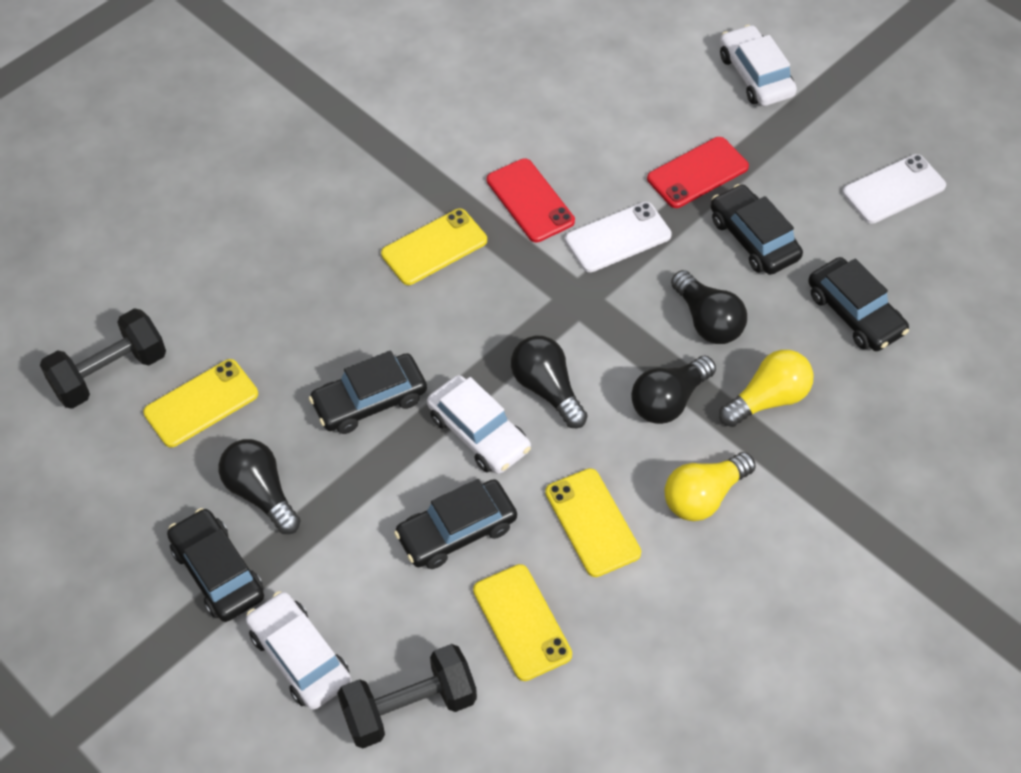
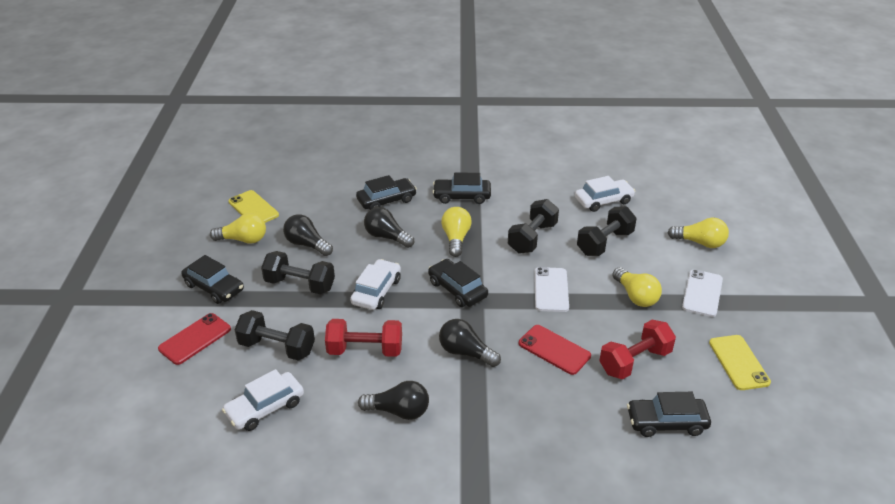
black dumbbell: 2 -> 4
red dumbbell: 0 -> 2
yellow light bulb: 2 -> 4
yellow phone: 4 -> 2

